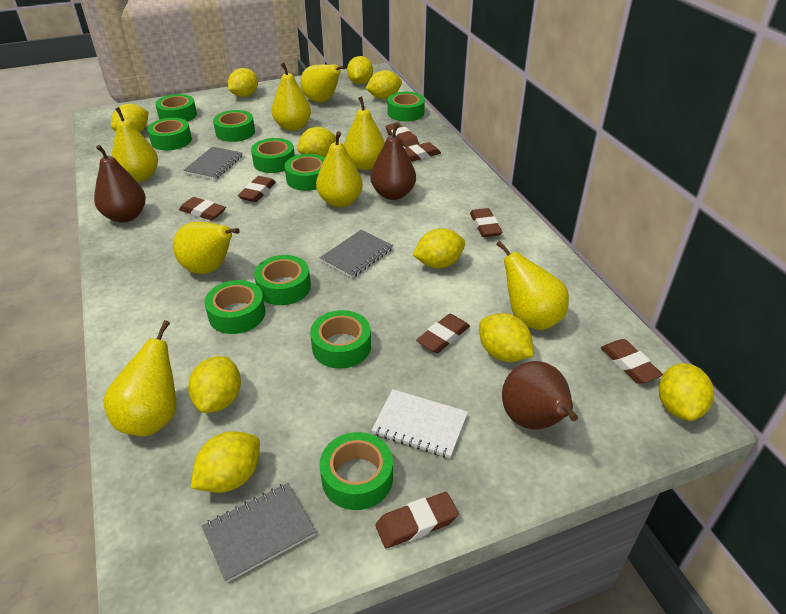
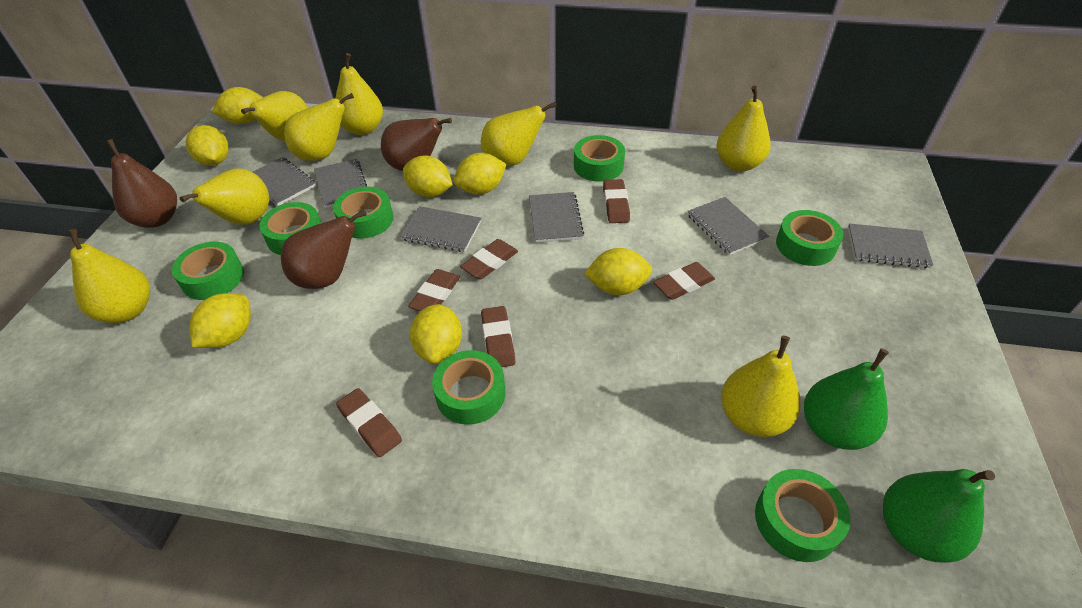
brown eraser: 8 -> 6
green pear: 0 -> 2
green tape: 10 -> 7
grey notebook: 3 -> 6
white notebook: 1 -> 0
yellow lemon: 10 -> 7

